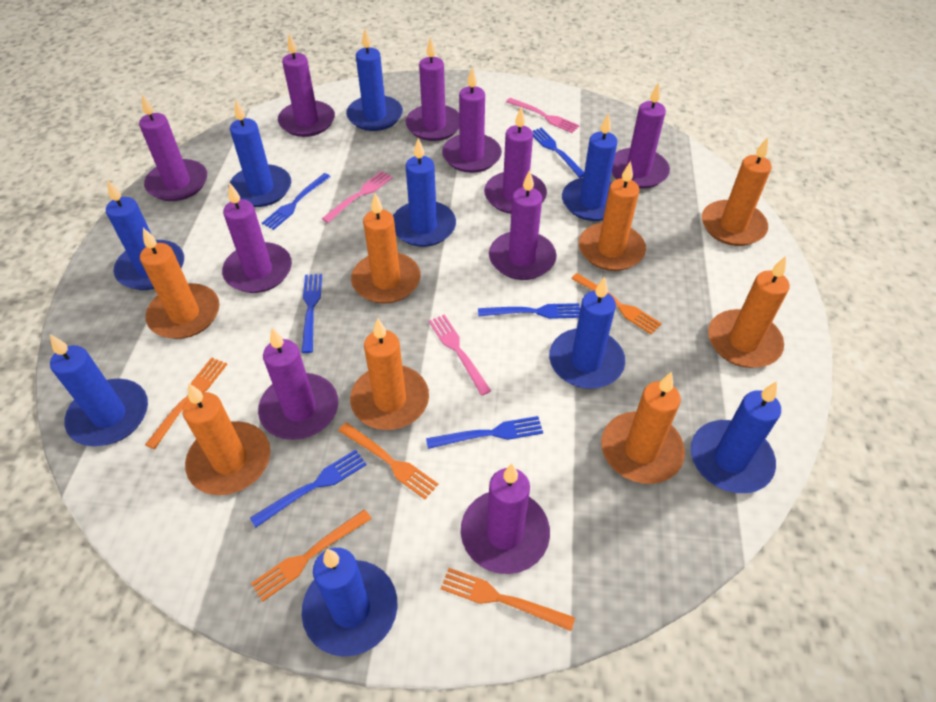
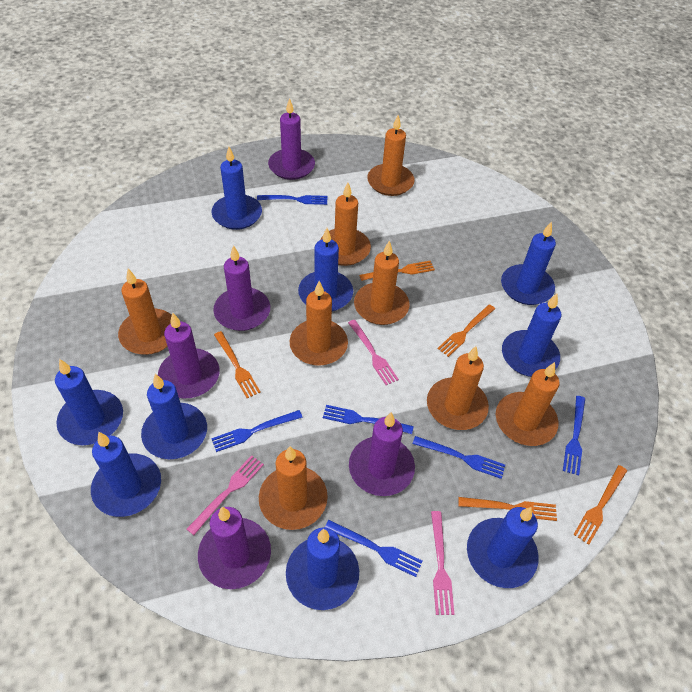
purple candle: 10 -> 5

